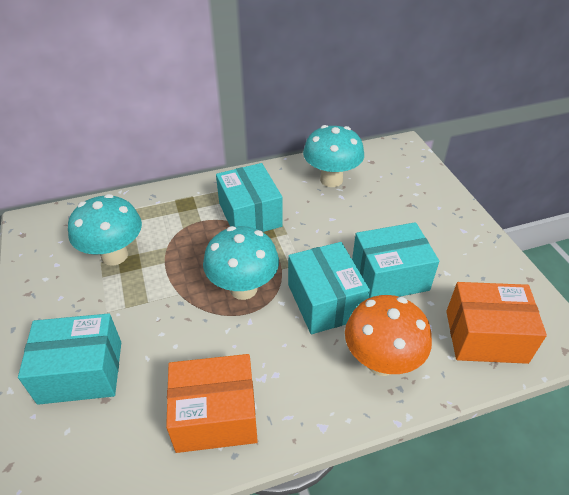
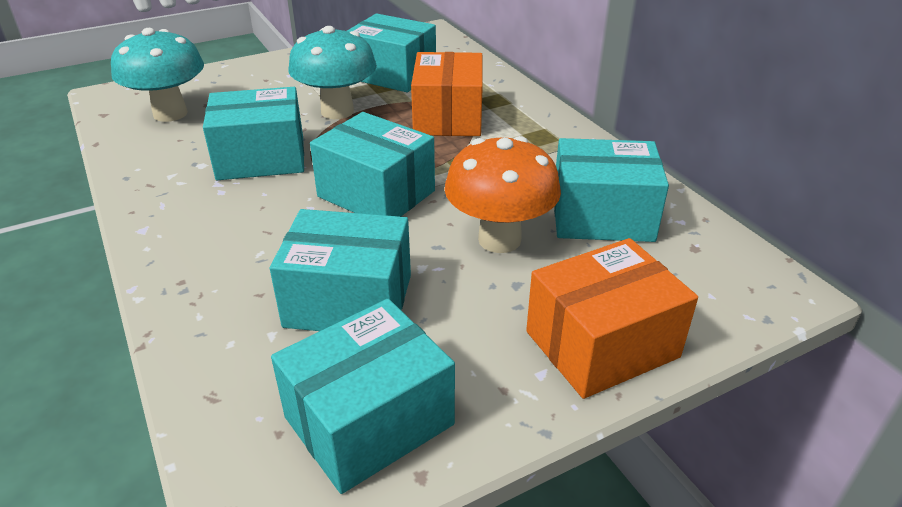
turquoise box: 4 -> 6
turquoise mushroom: 3 -> 2

